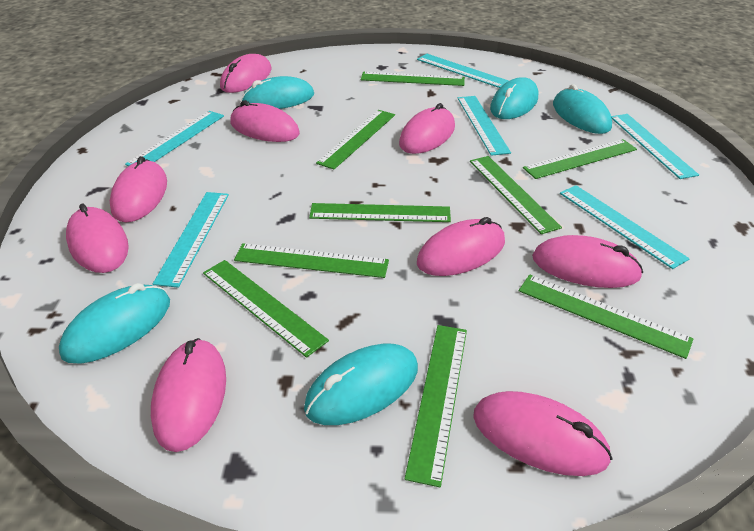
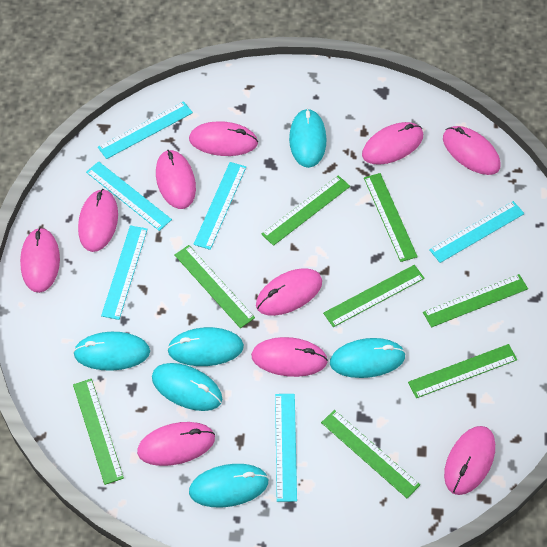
green ruler: 9 -> 8
pink mouse: 9 -> 10
turquoise mouse: 5 -> 6

